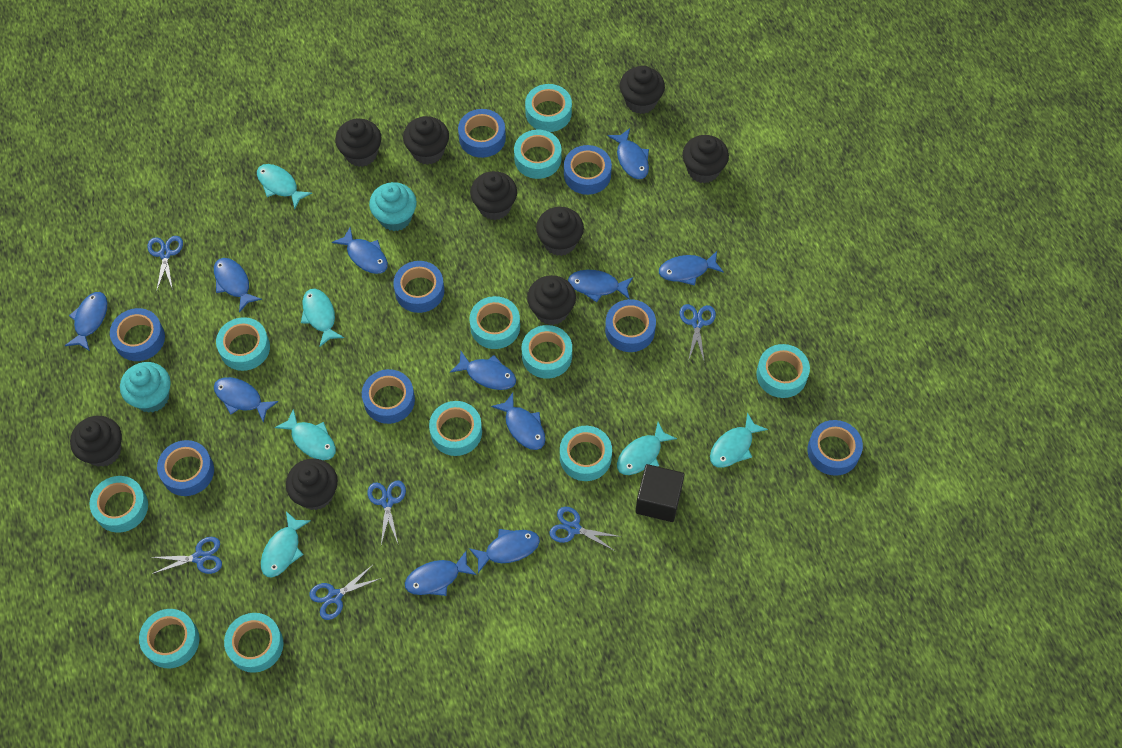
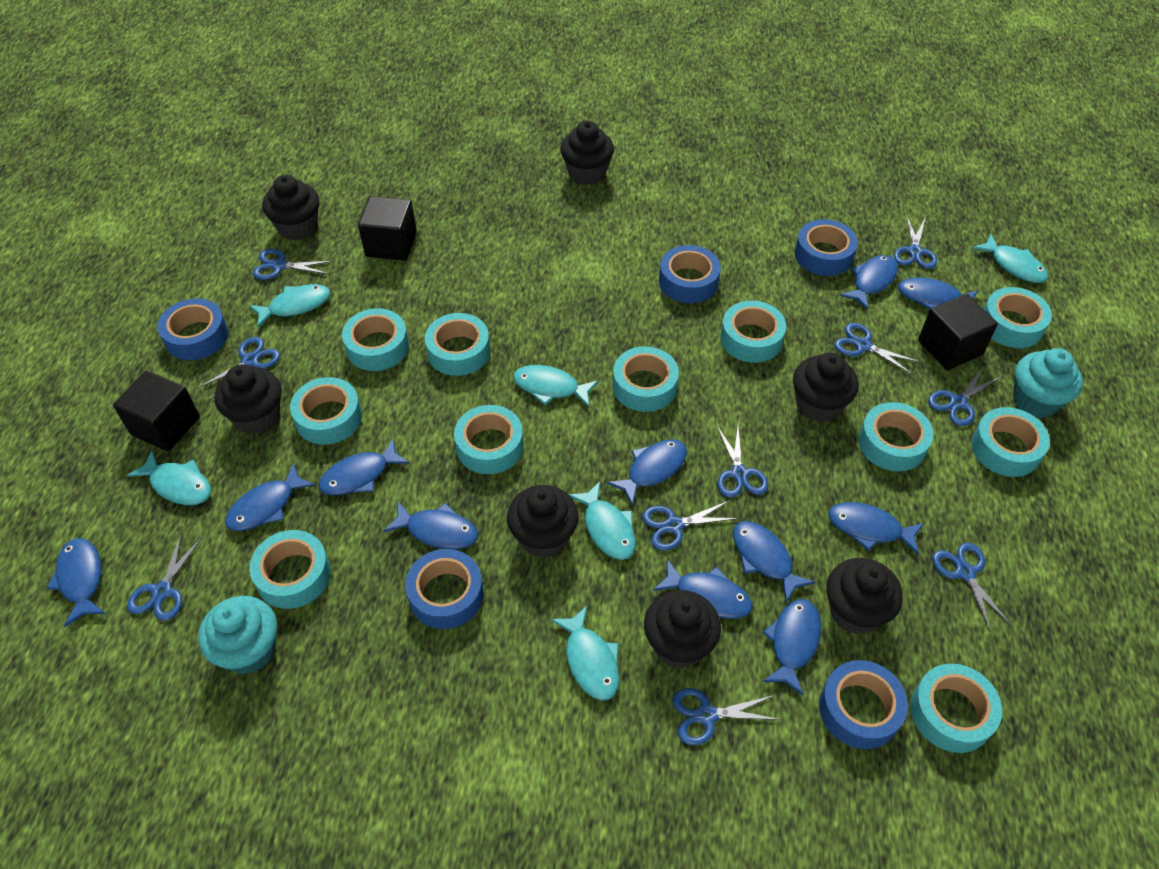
black cube: 1 -> 3
black cupcake: 9 -> 7
blue scissors: 6 -> 10
blue tape: 8 -> 5

